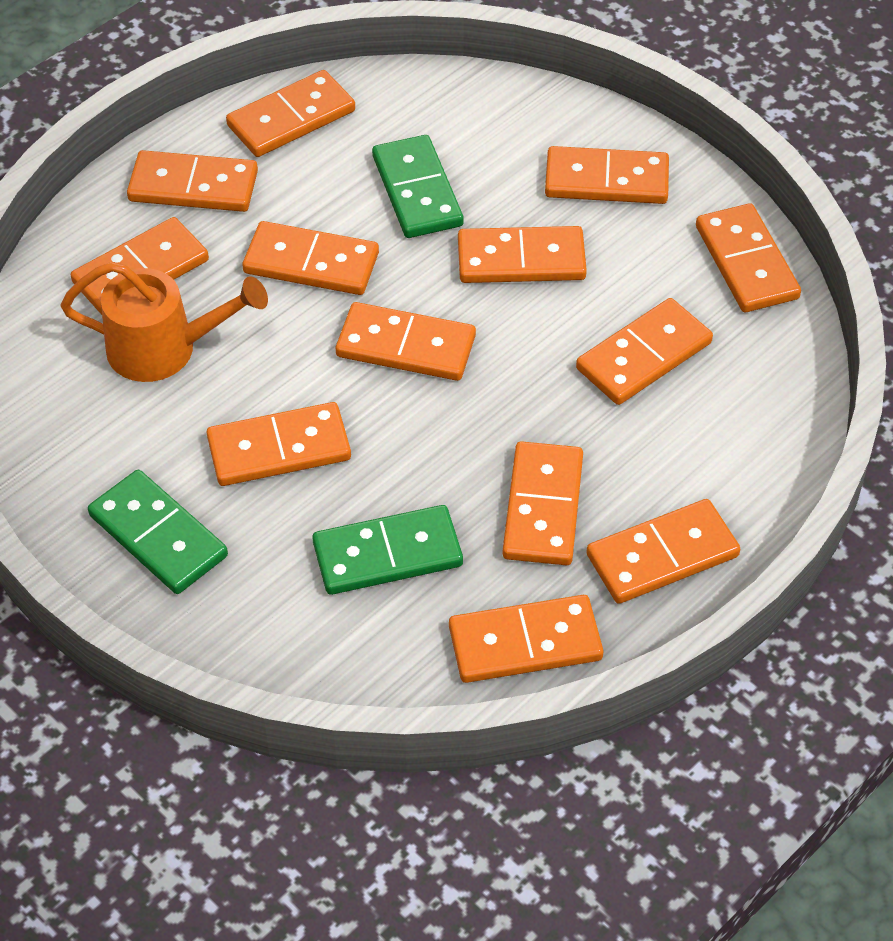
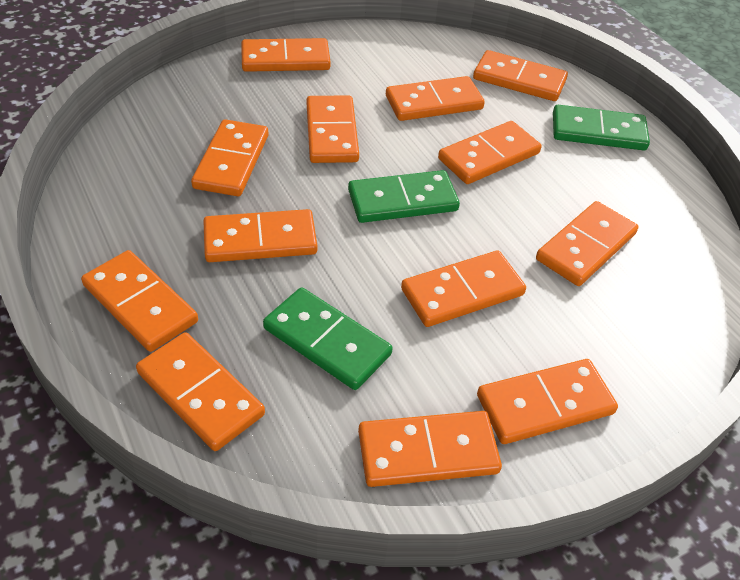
orange watering can: 1 -> 0

